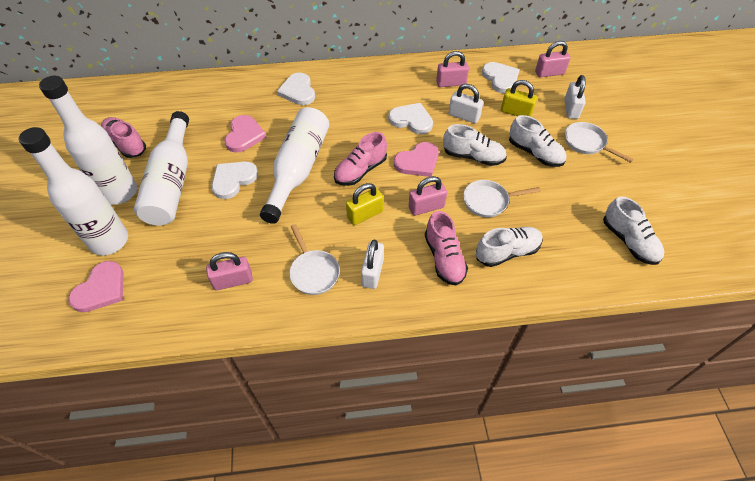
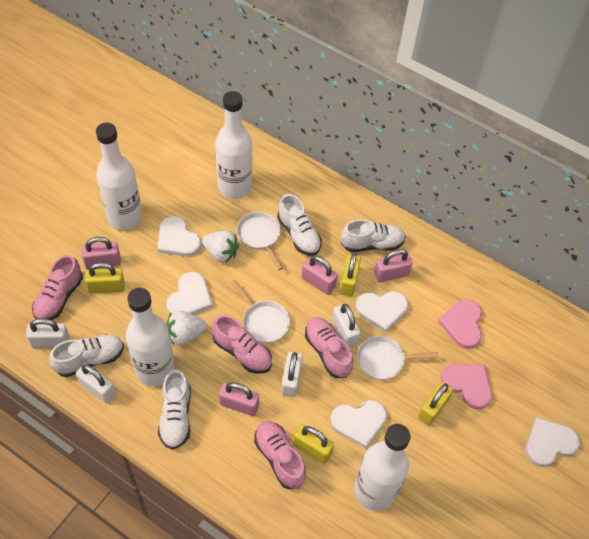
pink heart: 3 -> 2
pink shoe: 3 -> 4
white heart: 4 -> 5
white padlock: 3 -> 4
white strawberry: 0 -> 2
yellow padlock: 2 -> 4

